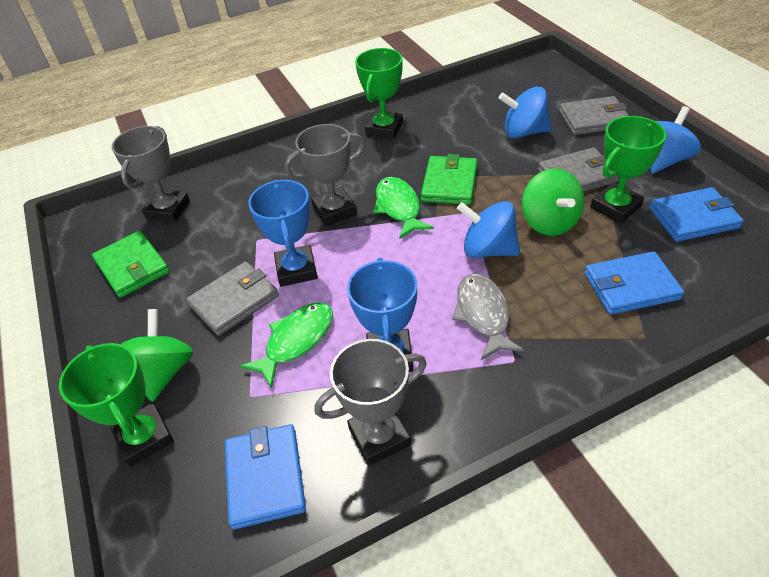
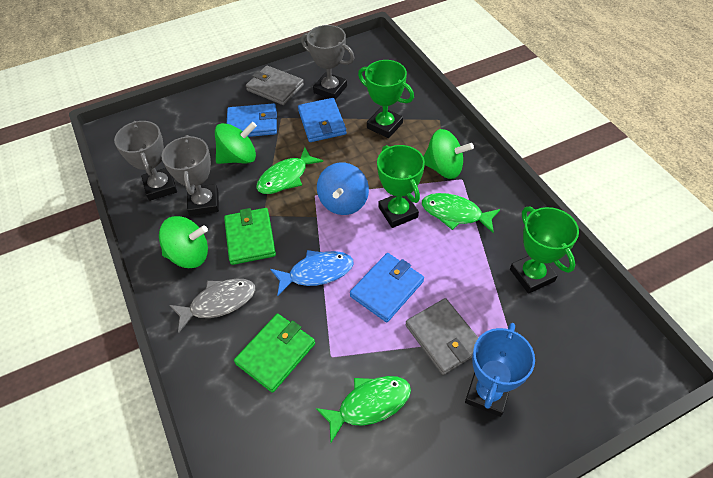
blue fish: 0 -> 1
blue spinning top: 3 -> 1
blue trophy: 2 -> 1
green fish: 2 -> 3
green spinning top: 2 -> 3
grey wallet: 3 -> 2

